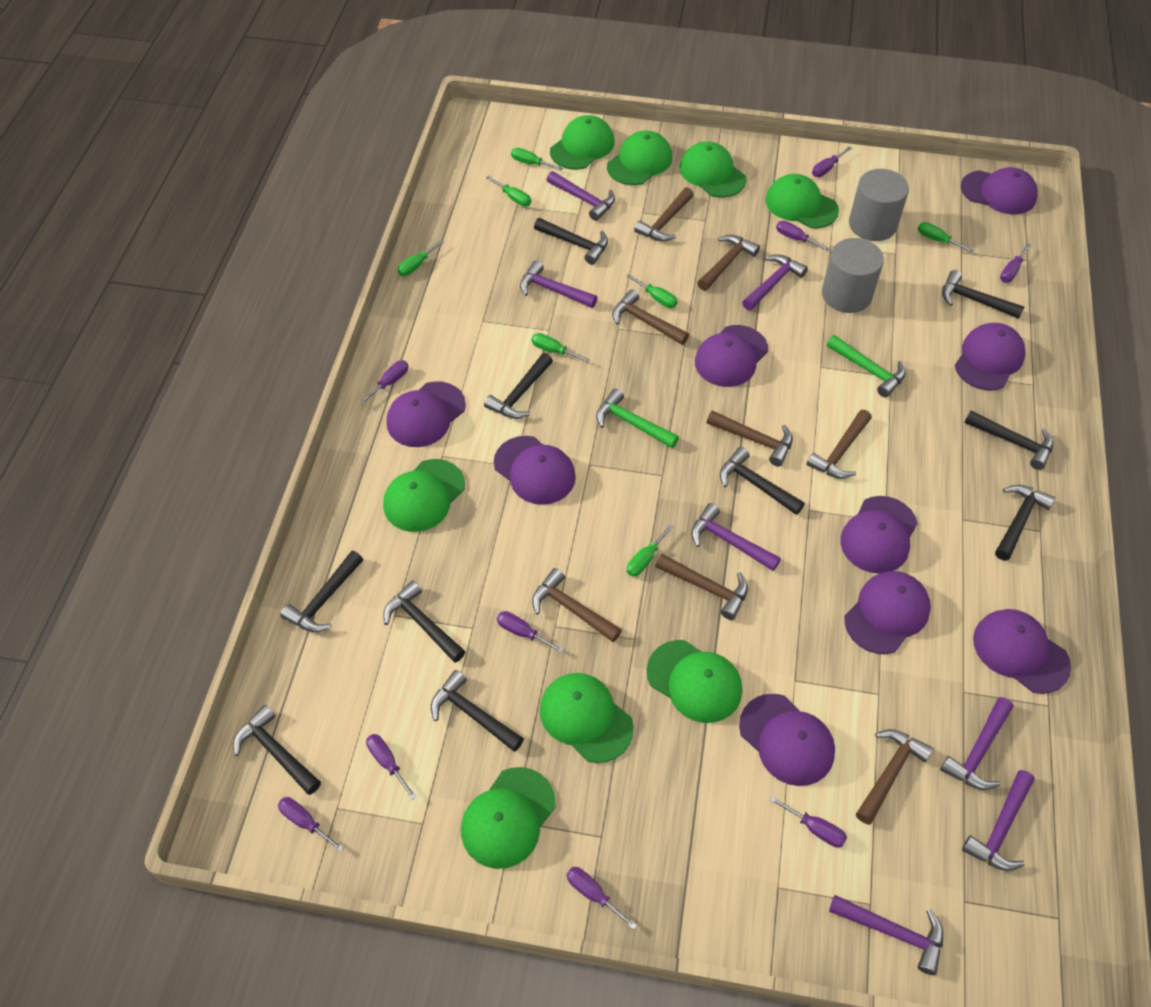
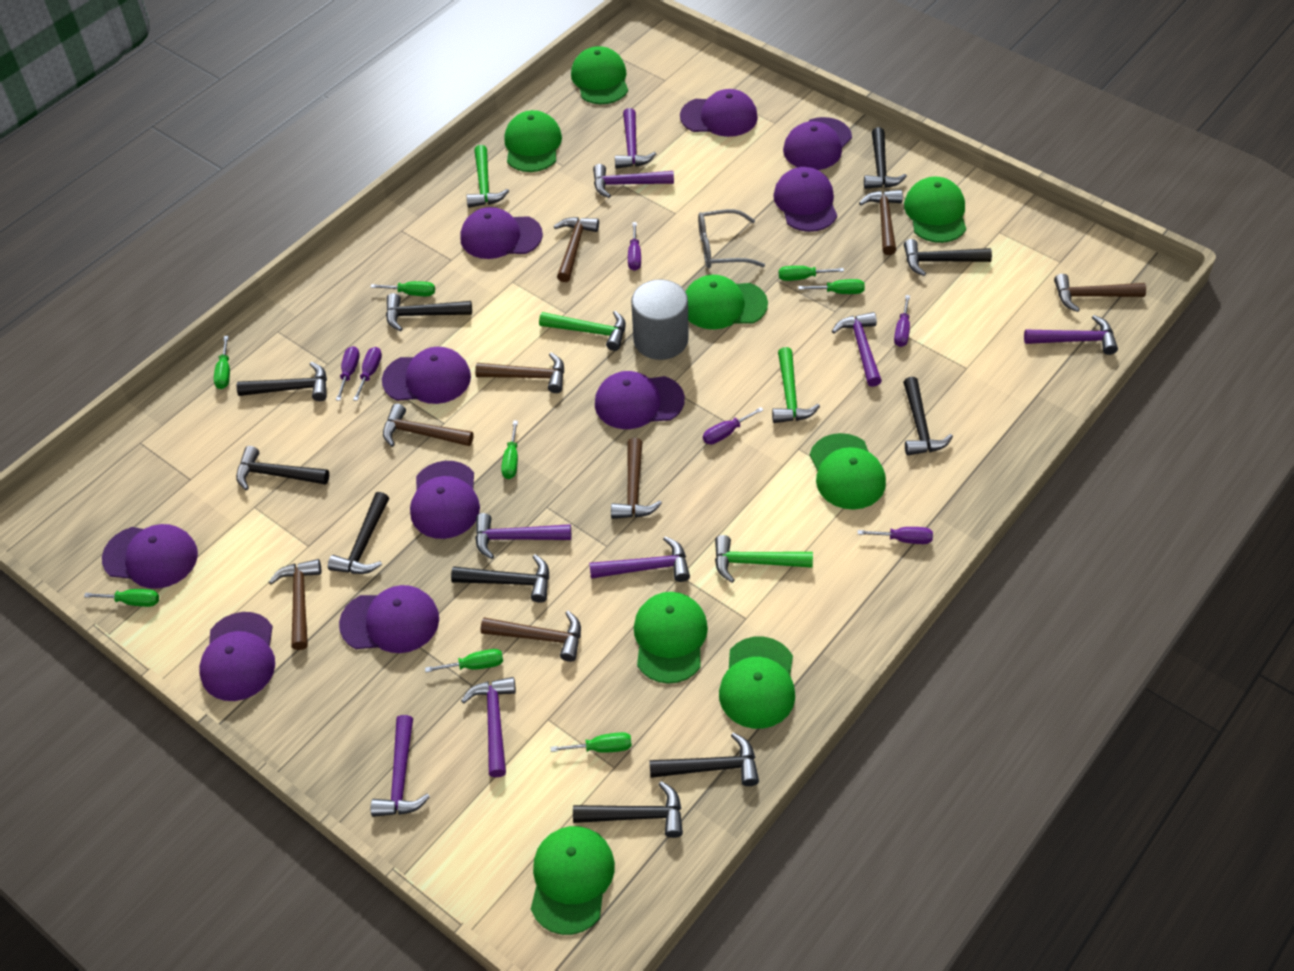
green hammer: 2 -> 4
green screwdriver: 7 -> 8
grey cylinder: 2 -> 1
grey glasses: 0 -> 1
purple cap: 9 -> 10
purple hammer: 7 -> 8
purple screwdriver: 9 -> 6

